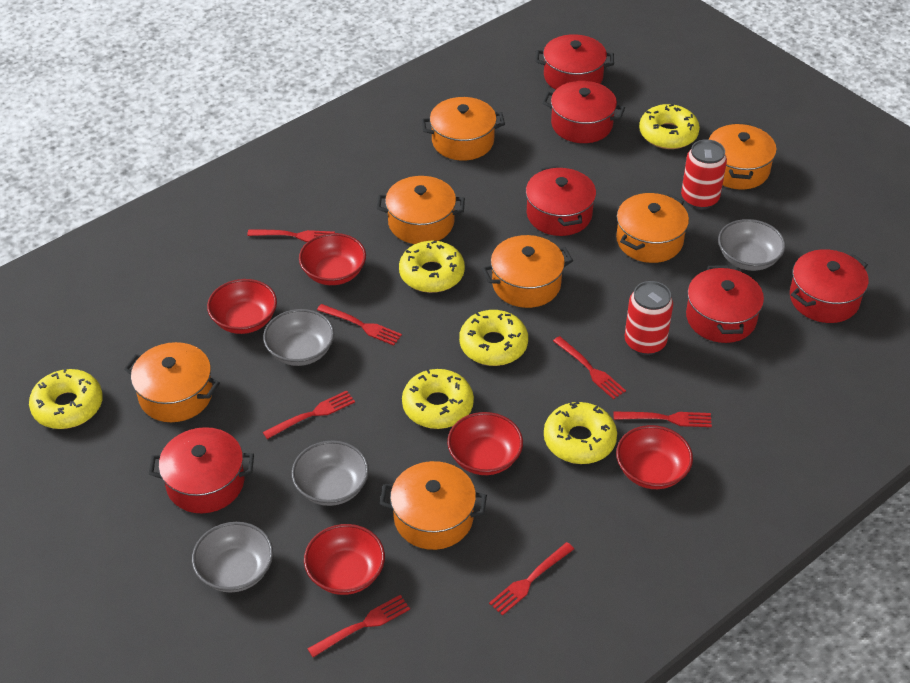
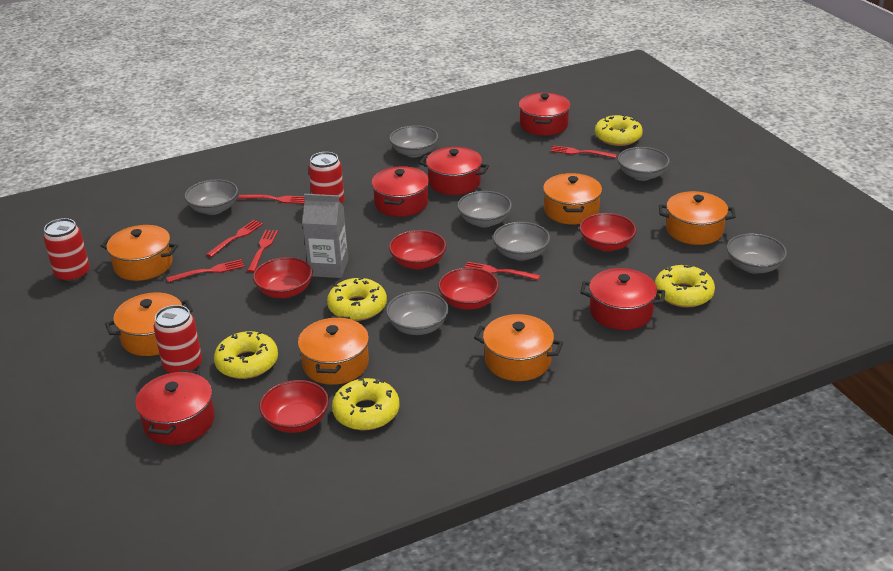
grey bowl: 4 -> 7
grey carton: 0 -> 1
orange pot: 7 -> 6
red can: 2 -> 3
red fork: 7 -> 6
red pot: 6 -> 5
yellow donut: 6 -> 5

